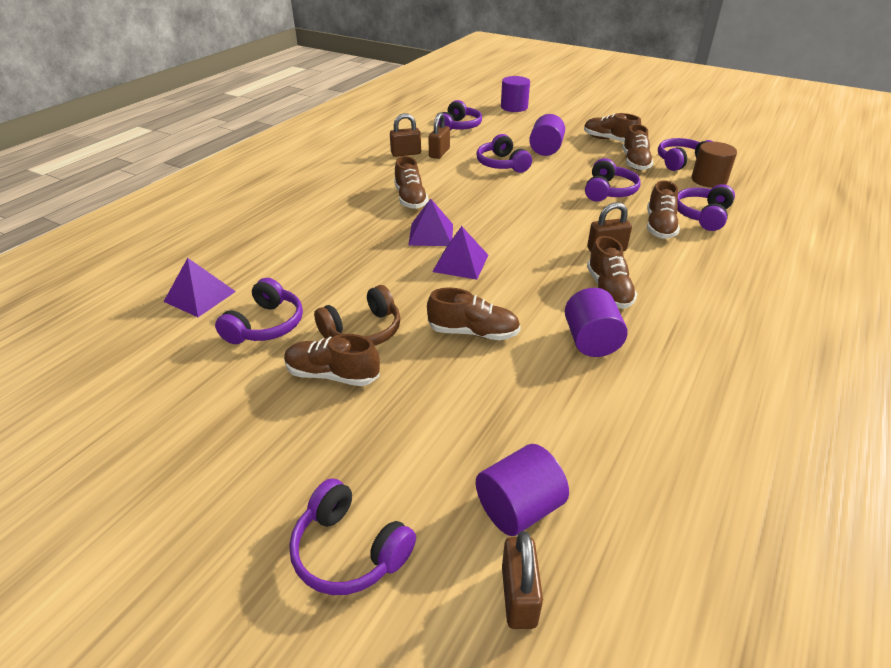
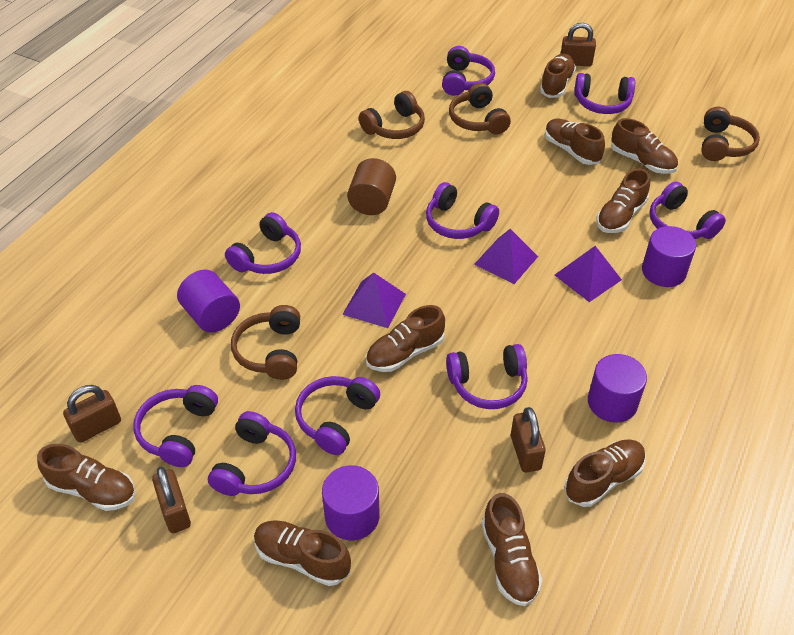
brown headphones: 1 -> 4
brown shoe: 7 -> 9
purple headphones: 7 -> 9

